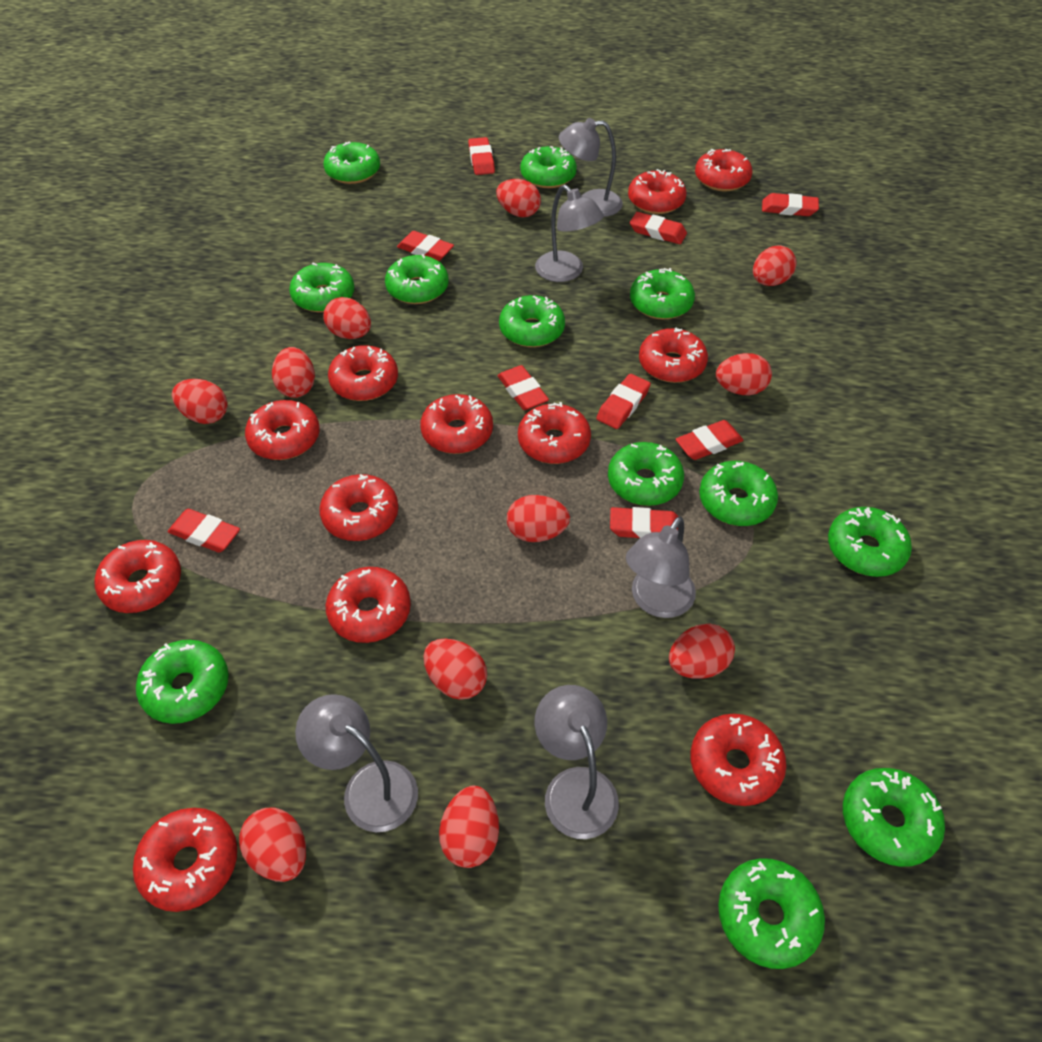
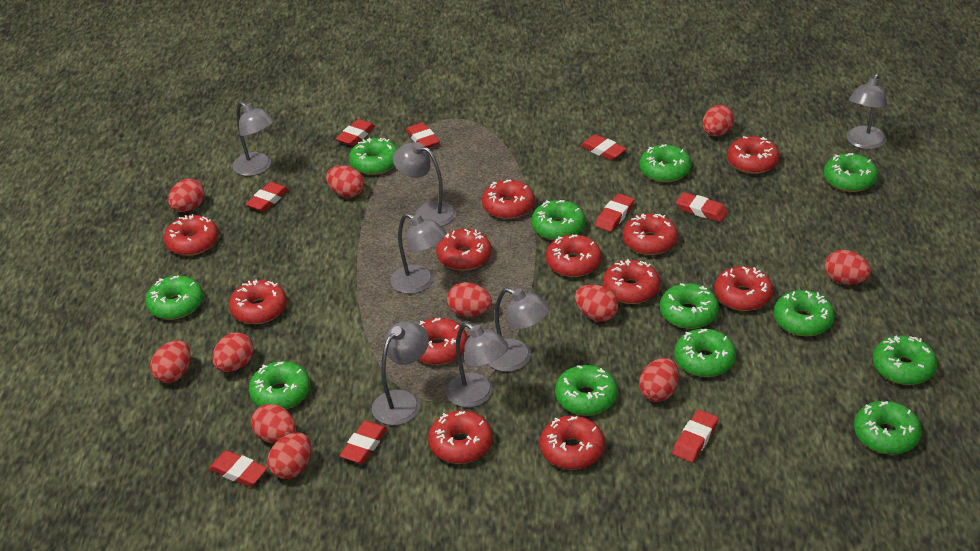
grey lamp: 5 -> 7

